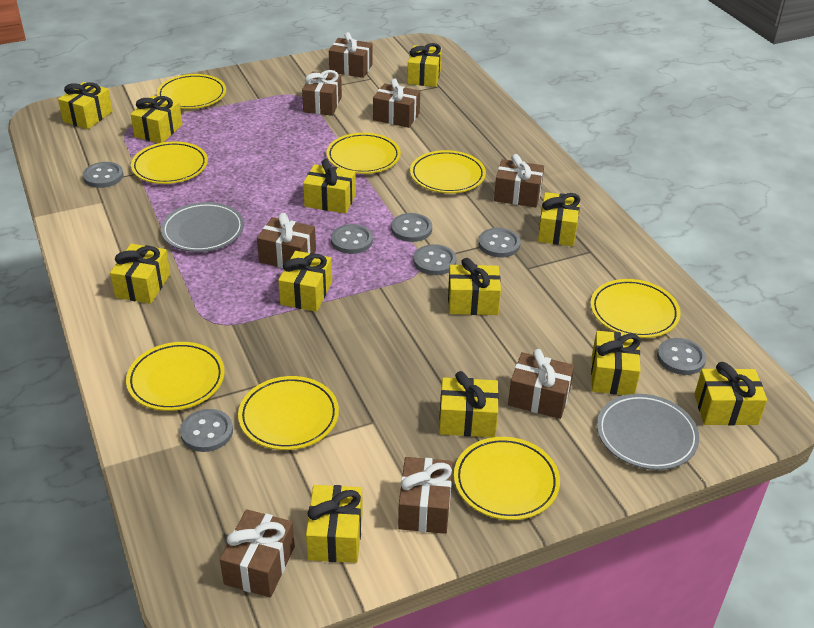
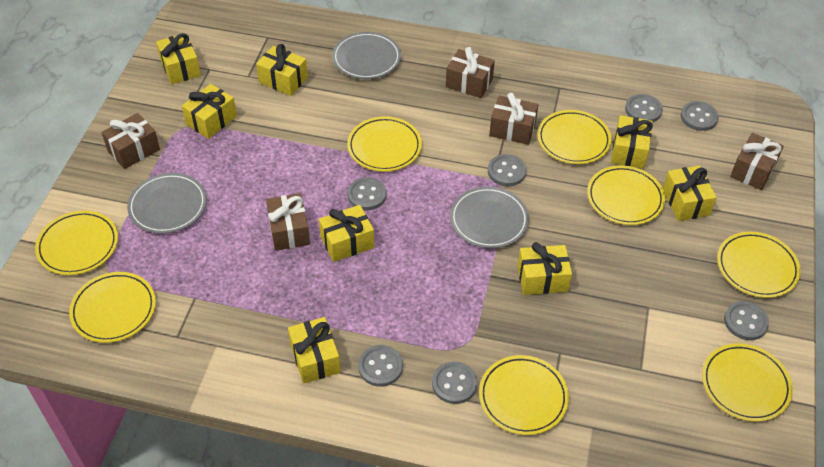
brown gift: 8 -> 5
grey plate: 2 -> 3
yellow gift: 12 -> 8

